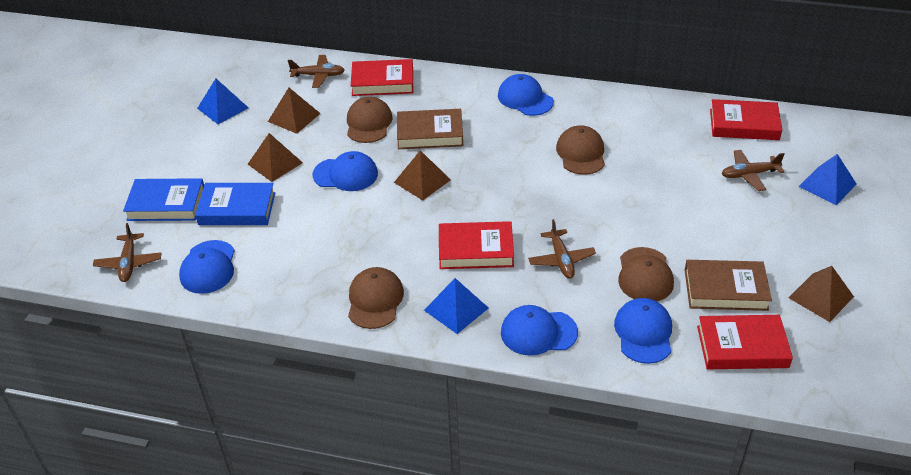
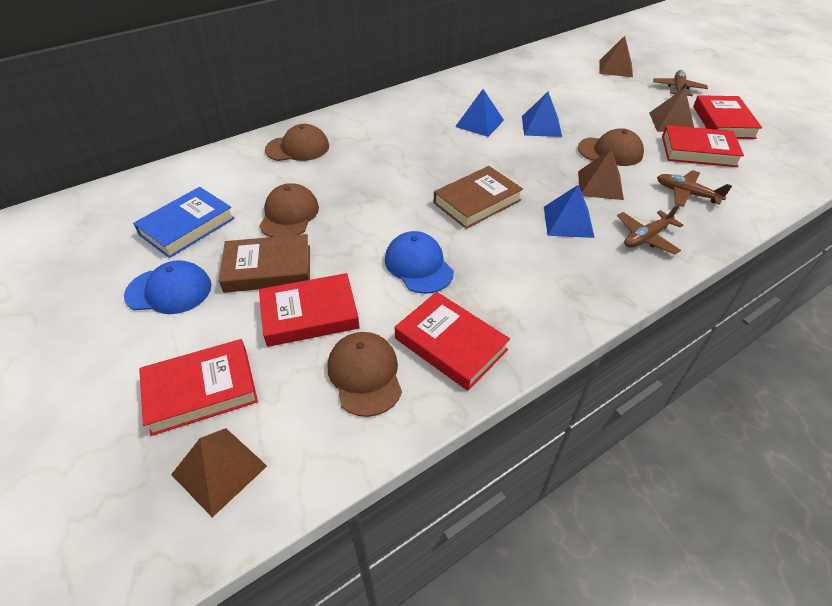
blue book: 2 -> 1
blue cap: 5 -> 2
brown plane: 4 -> 3
red book: 4 -> 5

